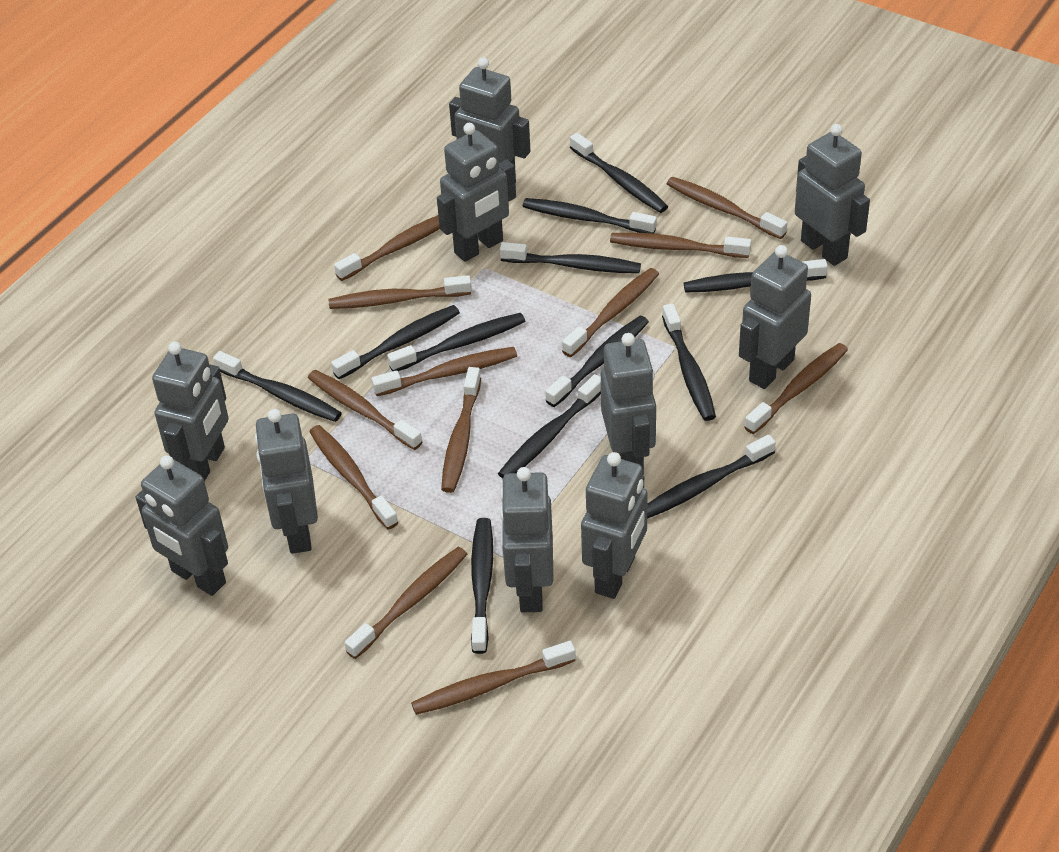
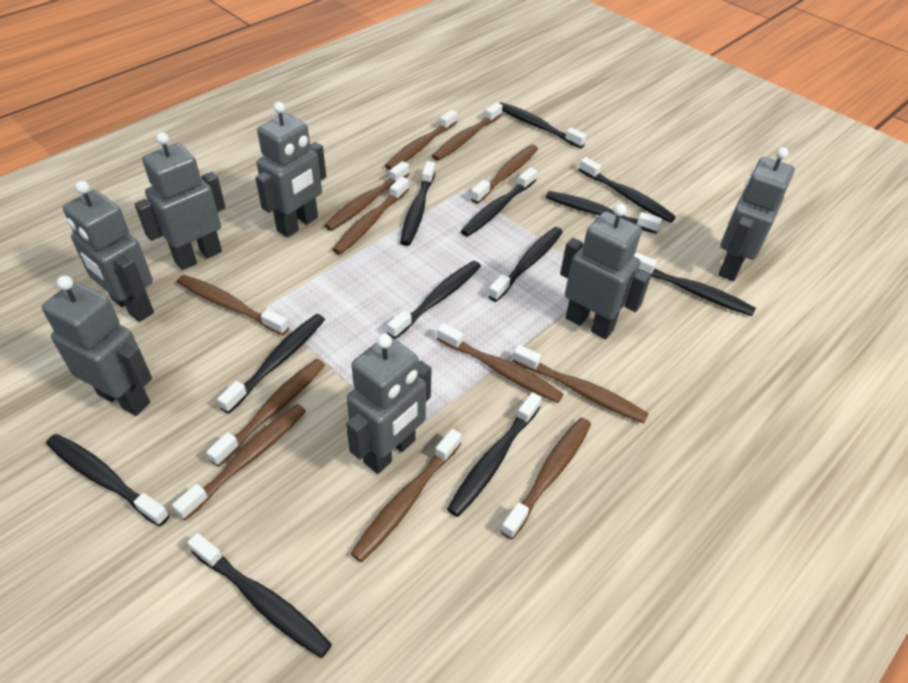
grey robot: 10 -> 7

